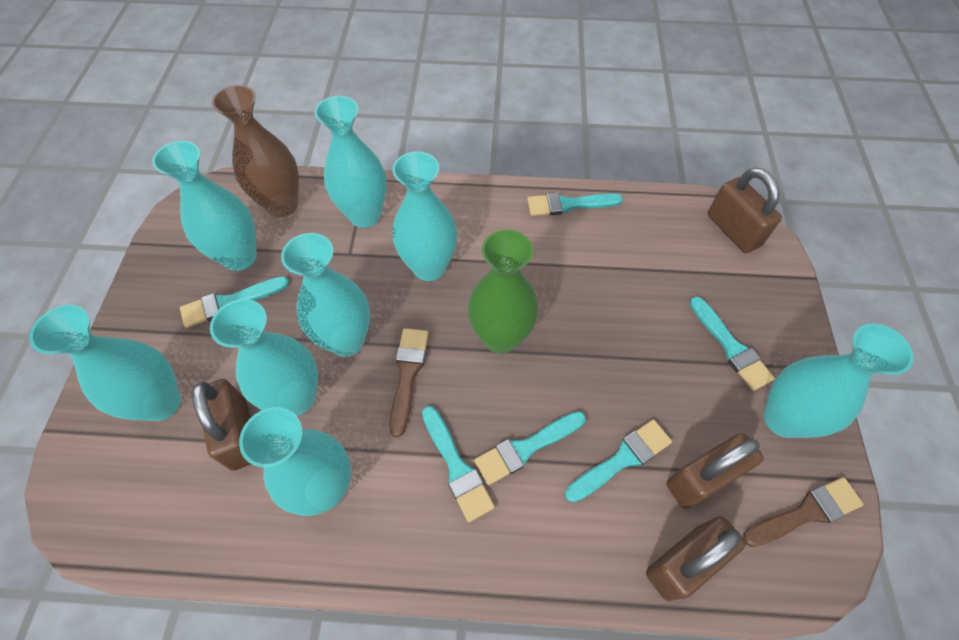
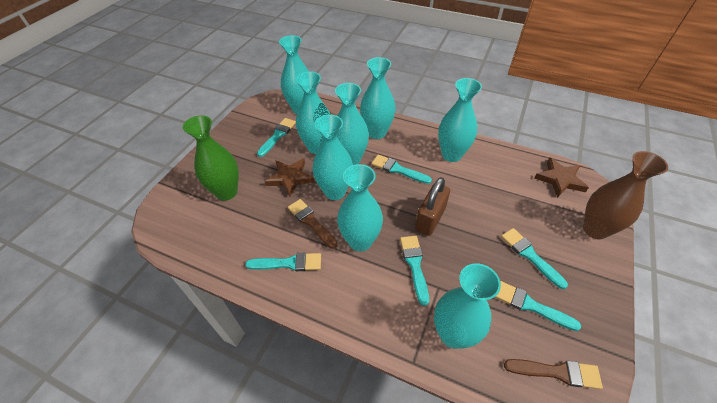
brown padlock: 4 -> 1
brown star: 0 -> 2

